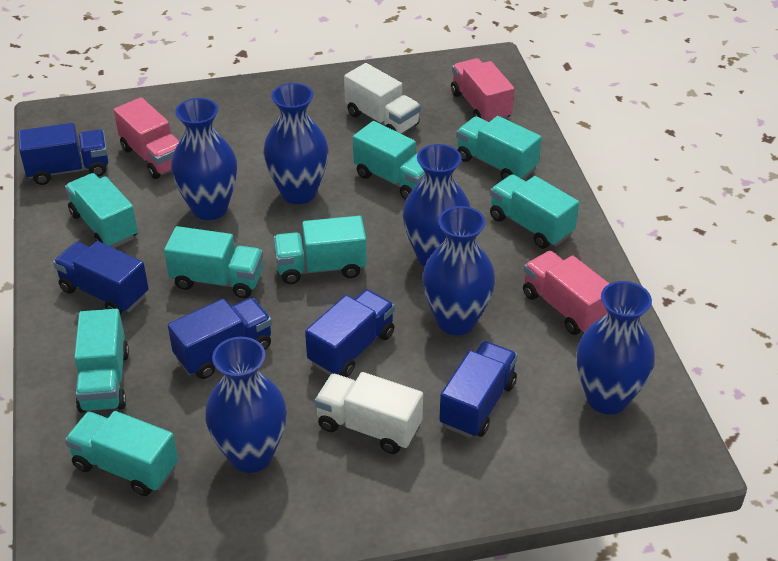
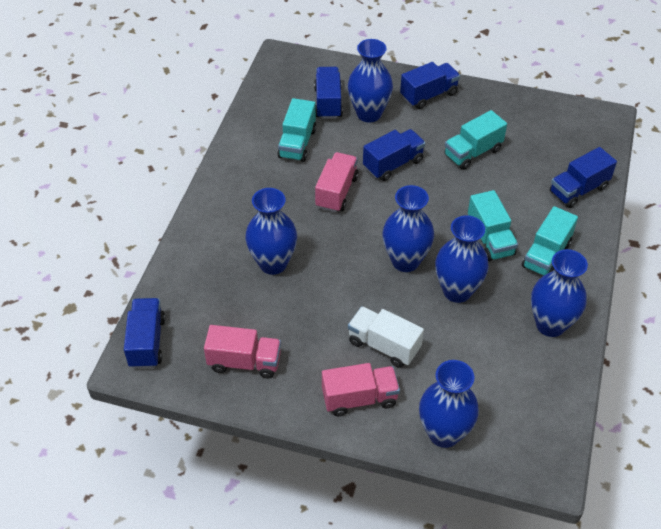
turquoise truck: 8 -> 4
white truck: 2 -> 1

